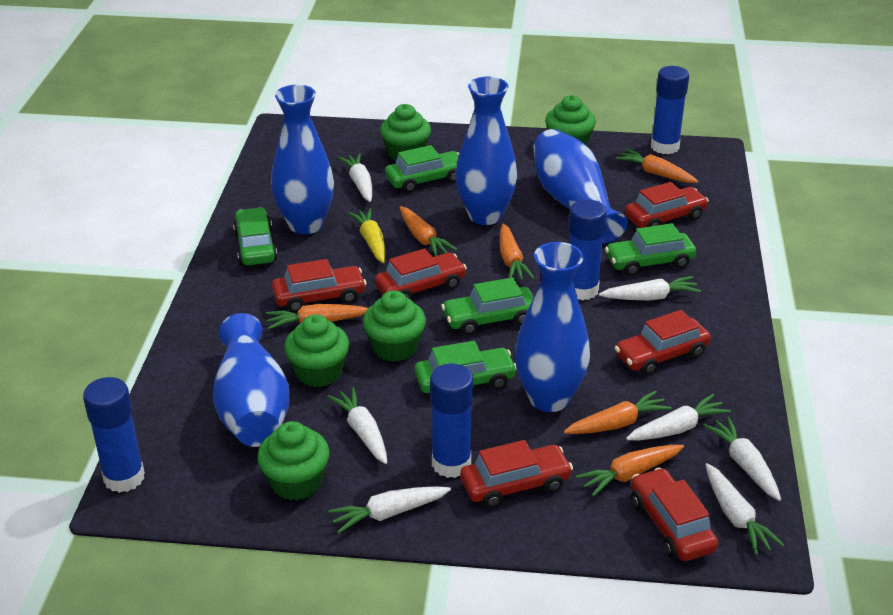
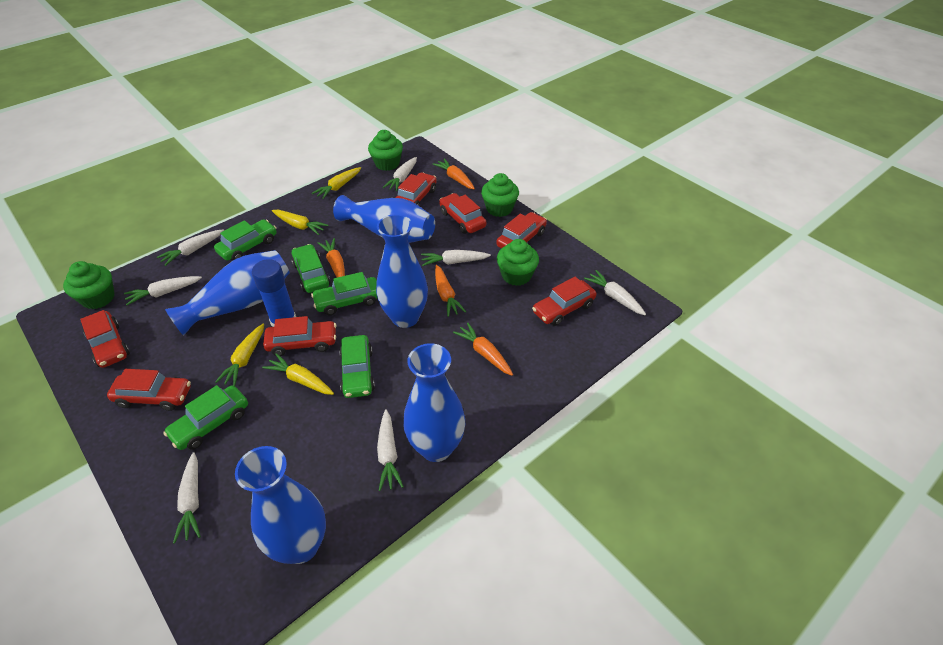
blue glue stick: 4 -> 1
green cupcake: 5 -> 4
orange carrot: 6 -> 4
red car: 6 -> 7
yellow carrot: 1 -> 4

